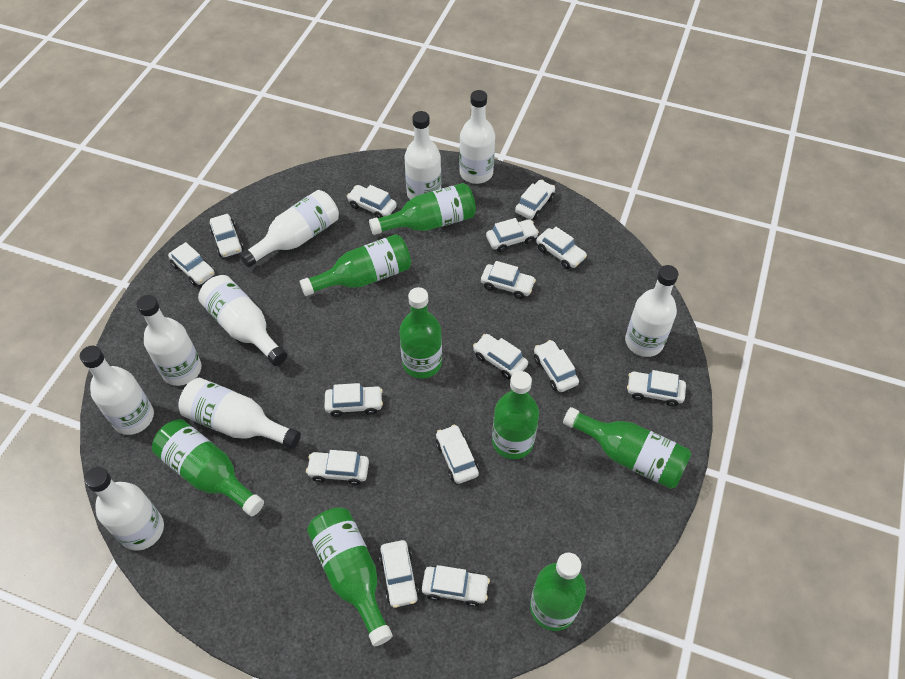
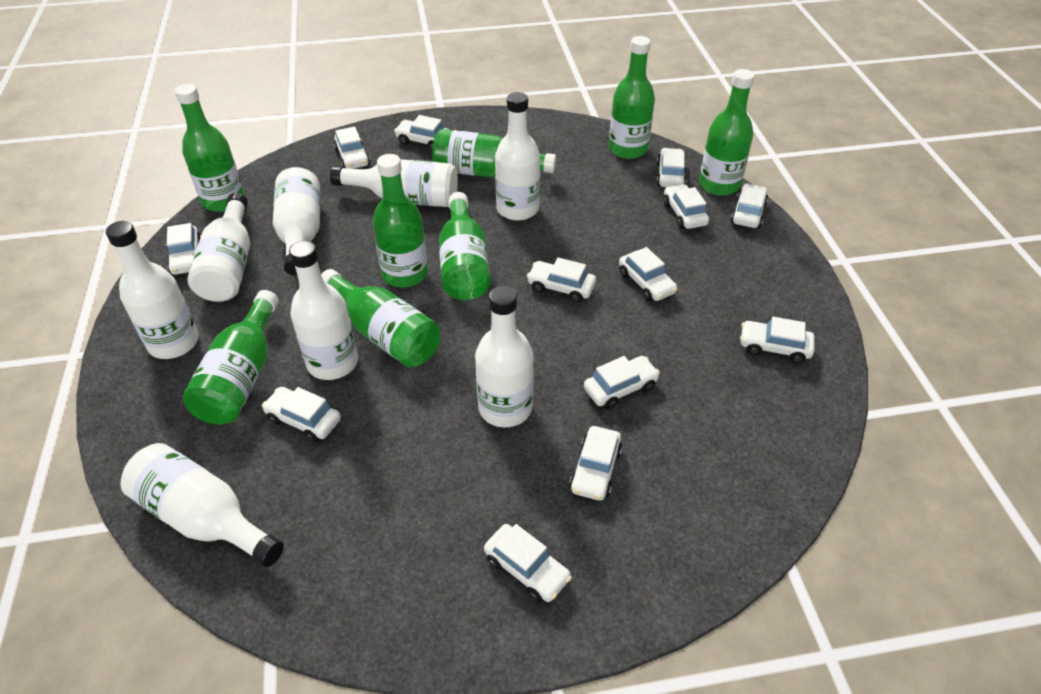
white bottle: 9 -> 8
white car: 15 -> 13

